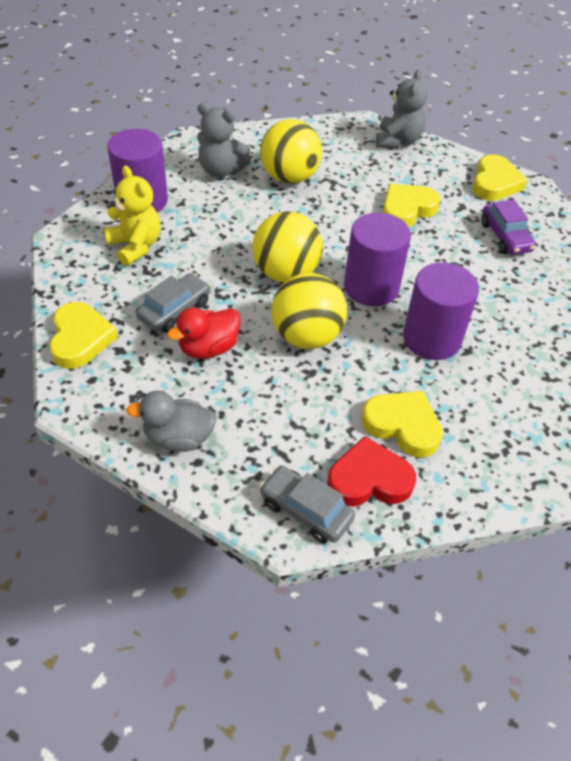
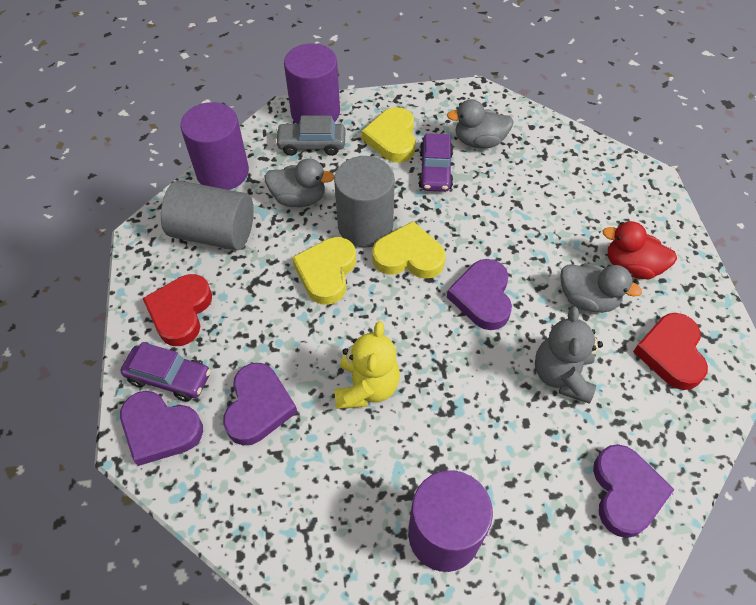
grey car: 2 -> 1
grey cylinder: 0 -> 2
grey duck: 1 -> 3
grey teddy bear: 2 -> 1
purple car: 1 -> 2
purple heart: 0 -> 4
red heart: 1 -> 2
yellow ball: 3 -> 0
yellow heart: 4 -> 3

